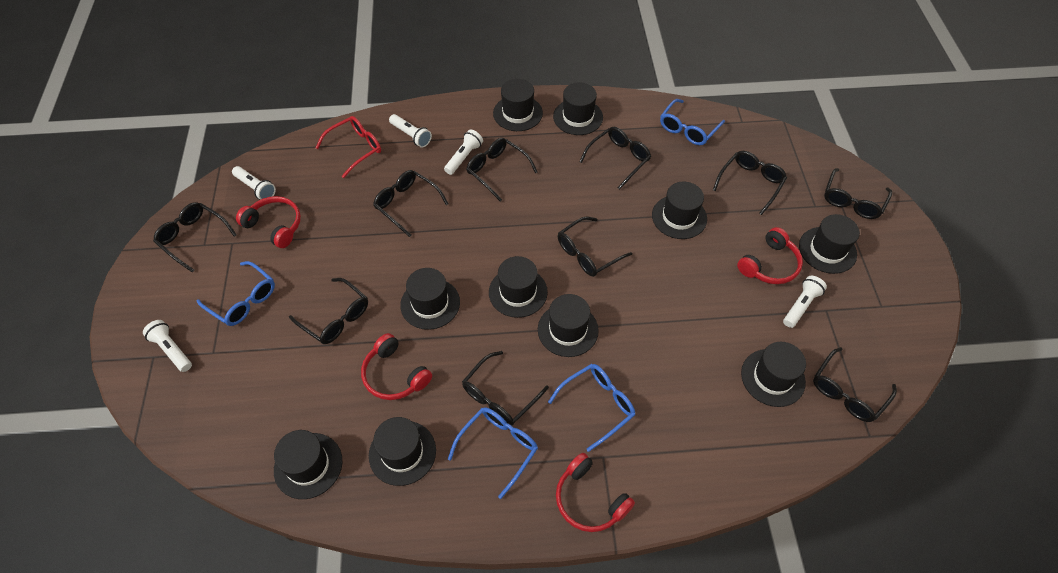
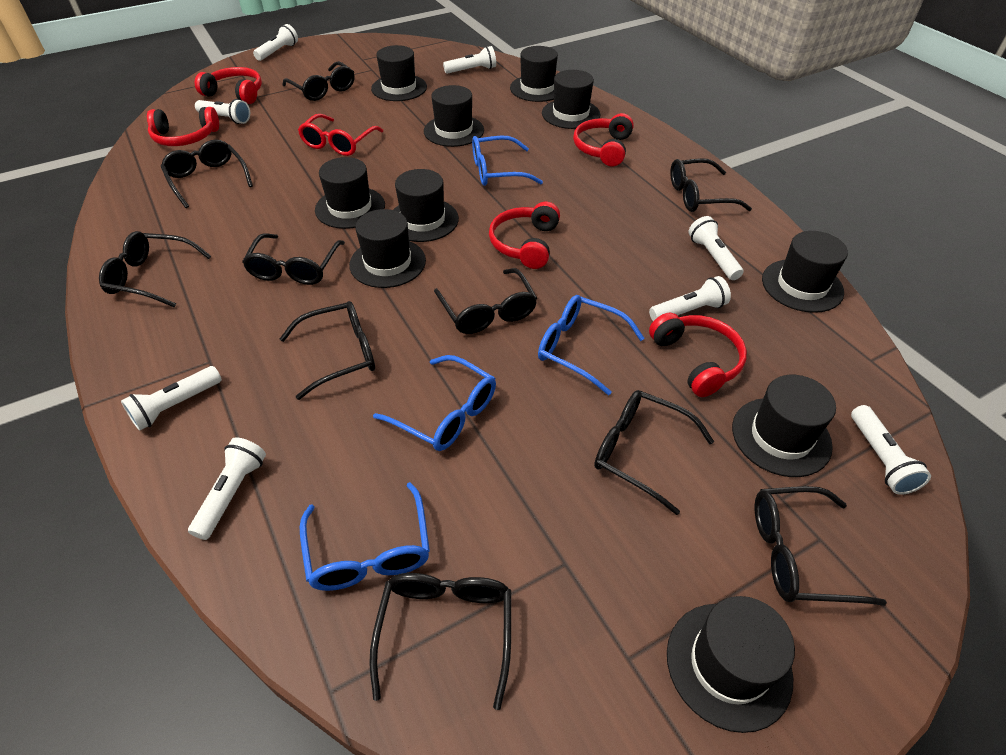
red headphones: 4 -> 5
white flashlight: 5 -> 8

